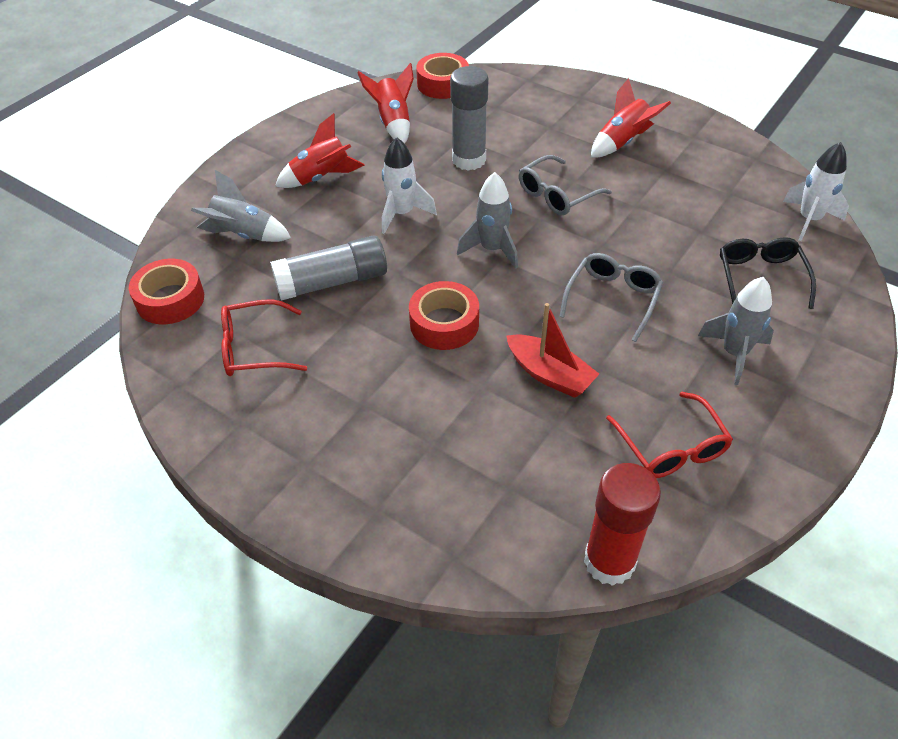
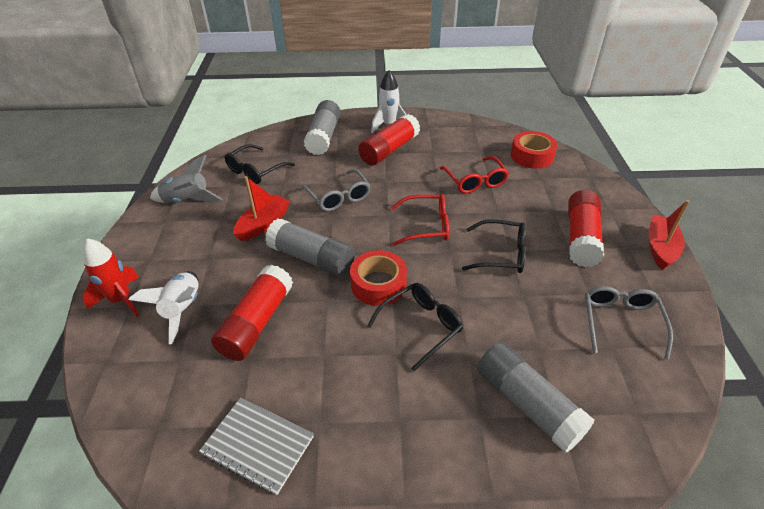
black glasses: 1 -> 3
grey glue stick: 2 -> 3
grey notebook: 0 -> 1
grey rocket: 3 -> 1
red boat: 1 -> 2
red glue stick: 1 -> 3
red rocket: 3 -> 1
red tape: 3 -> 2

